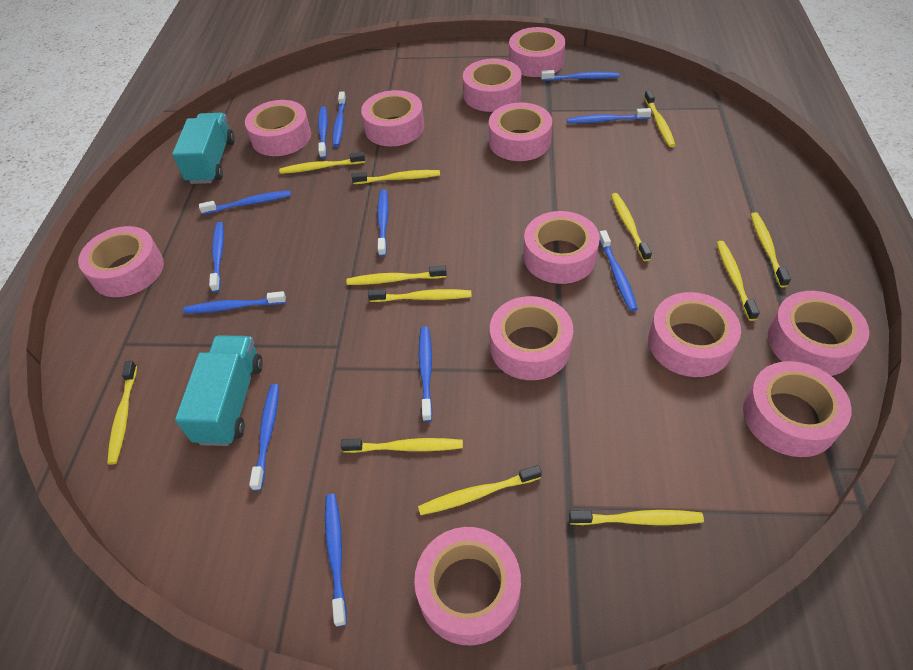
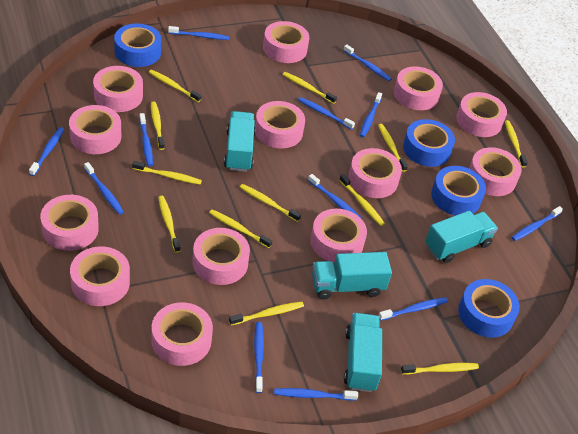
blue tape: 0 -> 4
pink tape: 12 -> 13
turquoise truck: 2 -> 4

